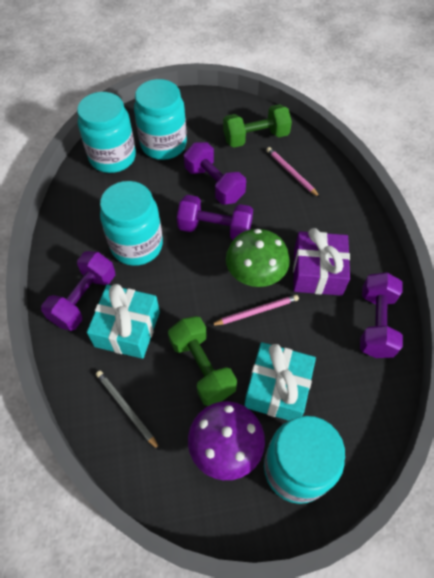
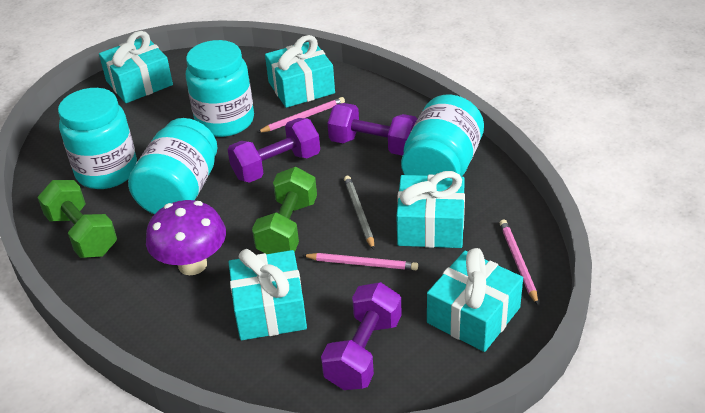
green mushroom: 1 -> 0
pink pencil: 2 -> 3
purple dumbbell: 4 -> 3
purple gift: 1 -> 0
turquoise gift: 2 -> 5

